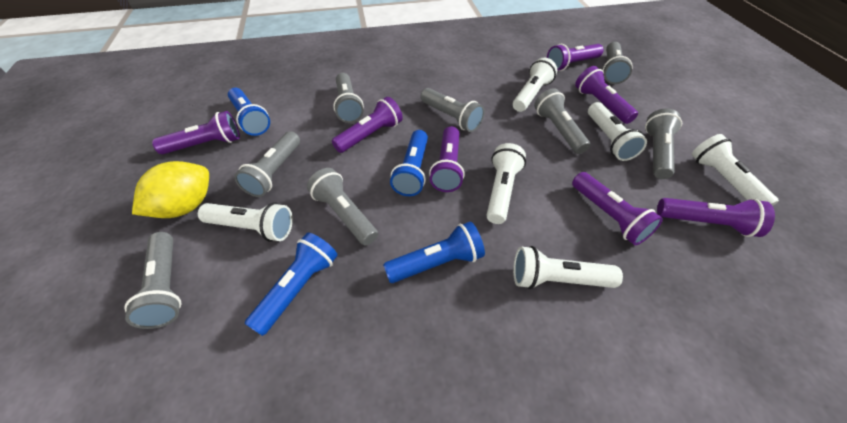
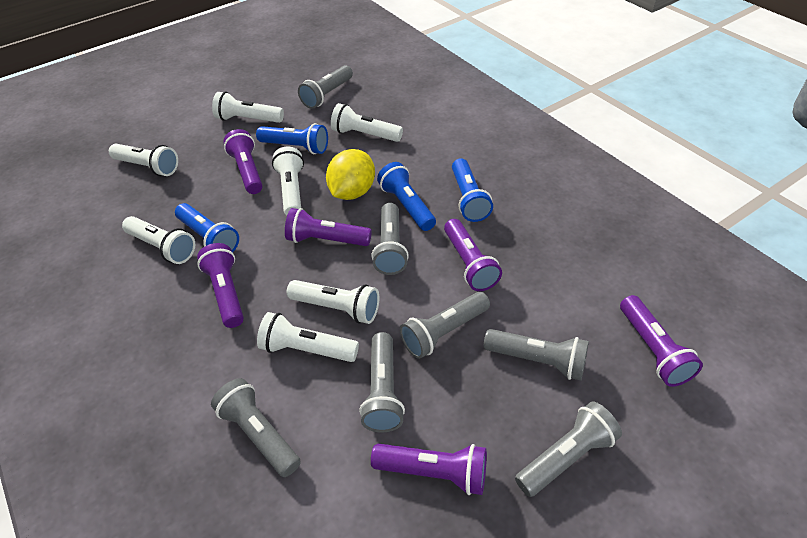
grey flashlight: 8 -> 7
purple flashlight: 7 -> 6
white flashlight: 6 -> 7

